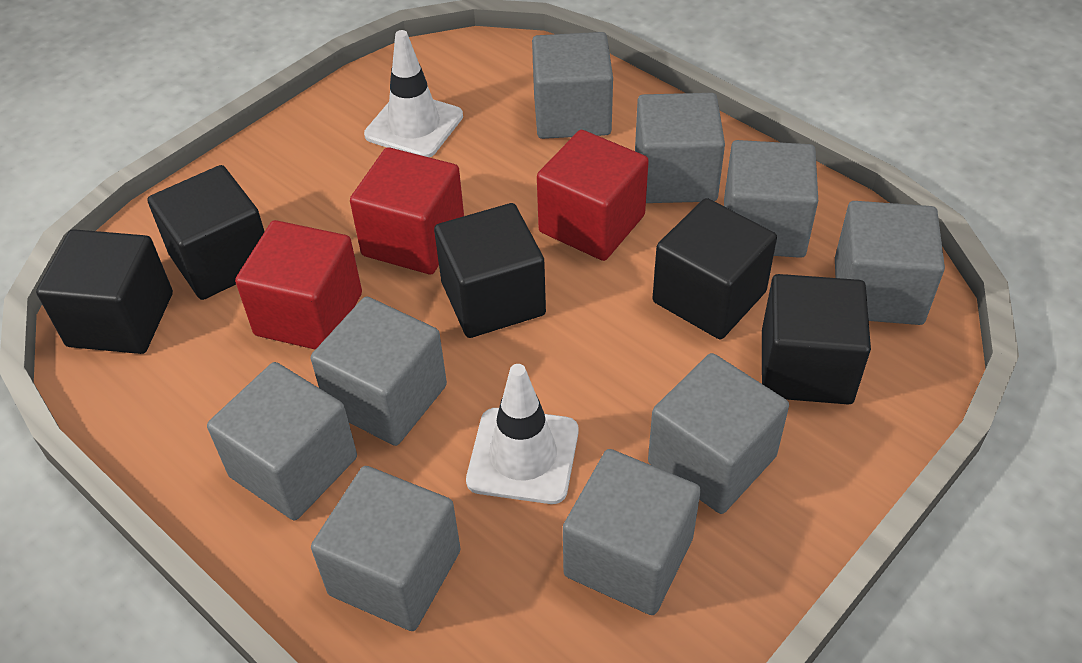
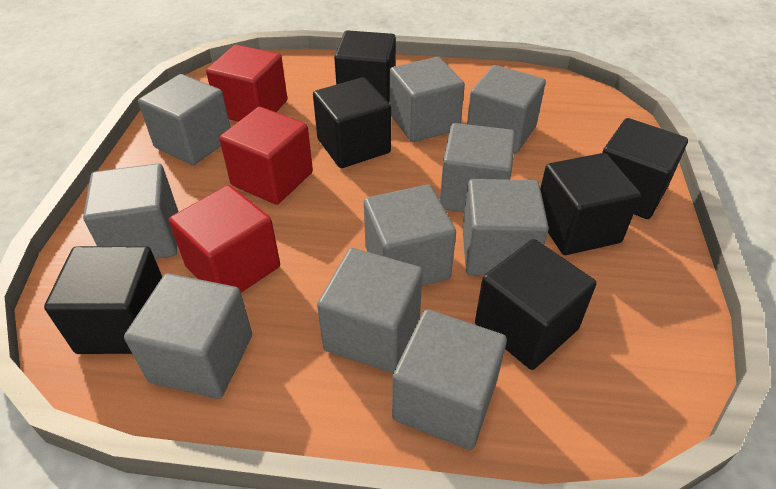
black cube: 5 -> 6
grey cube: 9 -> 10
white traffic cone: 2 -> 0

